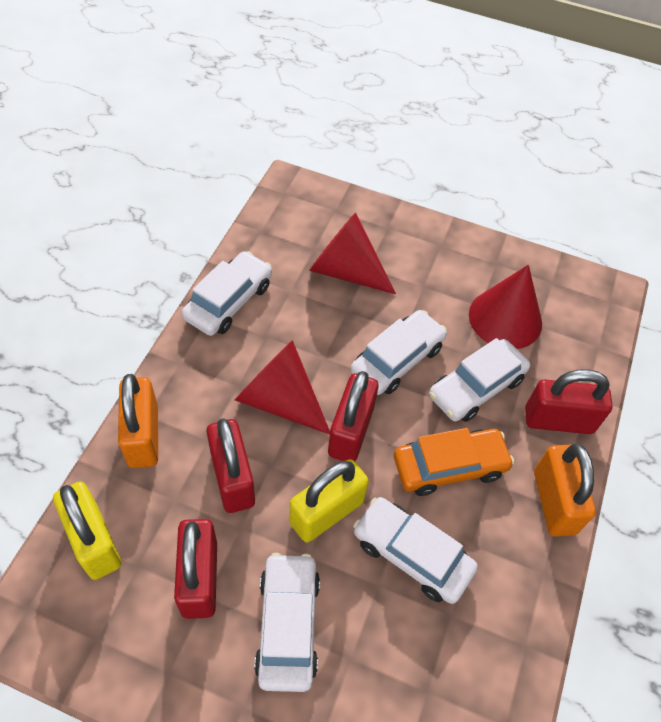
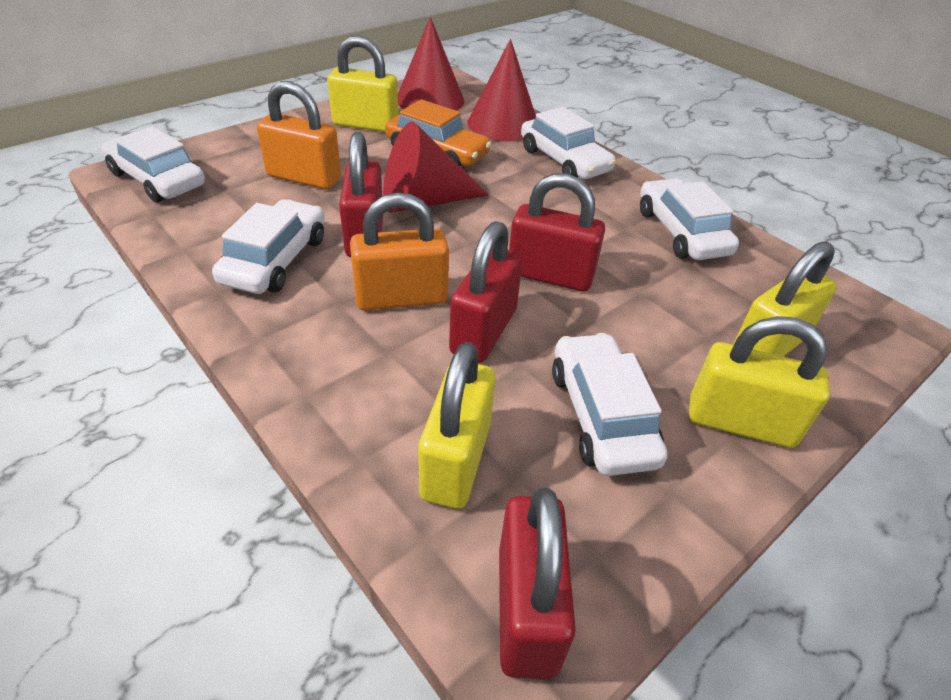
yellow padlock: 2 -> 4

